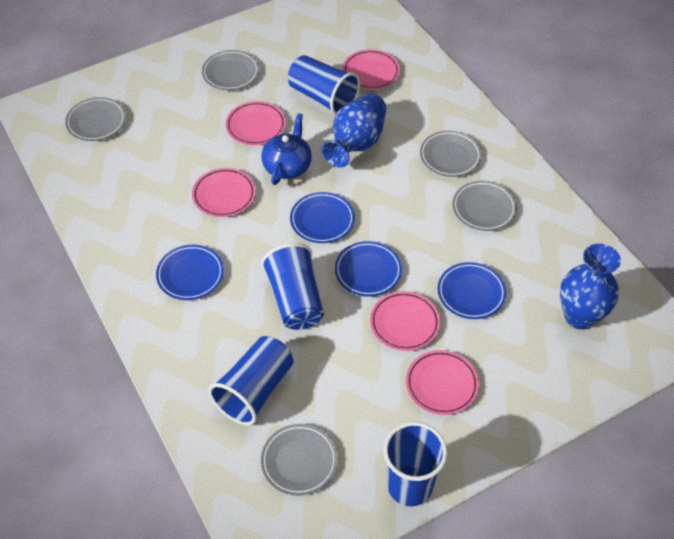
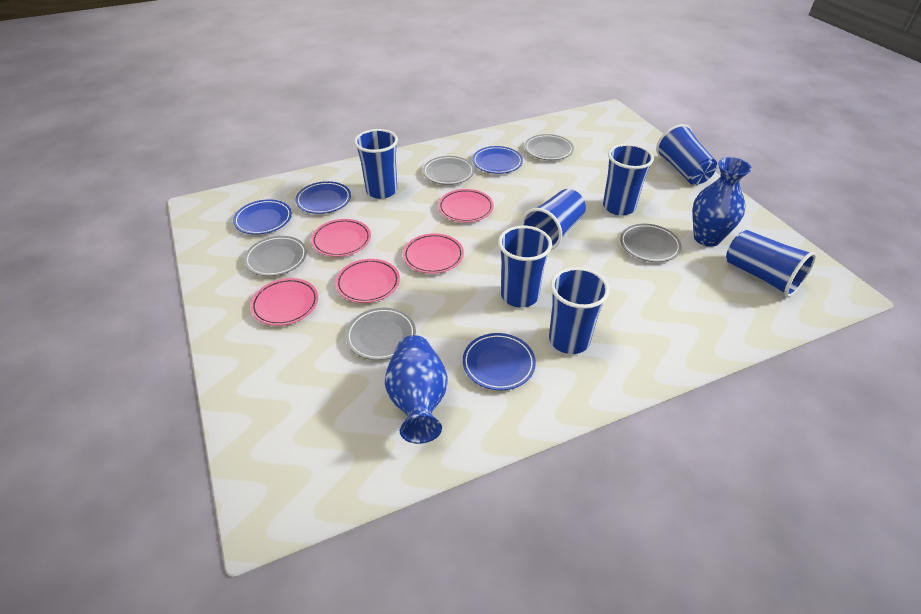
blue cup: 4 -> 7
blue teapot: 1 -> 0

